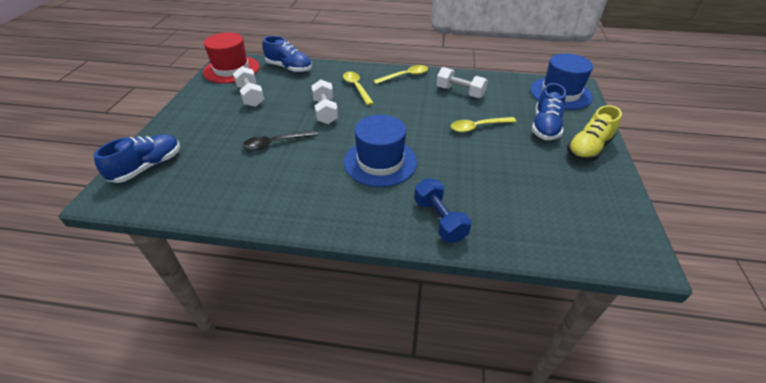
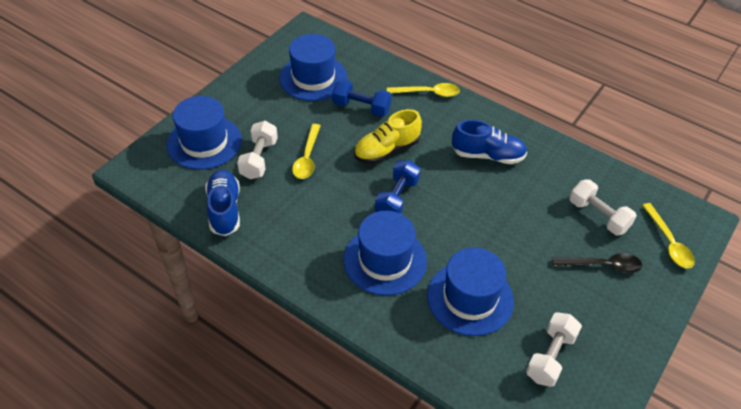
blue dumbbell: 1 -> 2
blue hat: 2 -> 4
blue shoe: 3 -> 2
red hat: 1 -> 0

